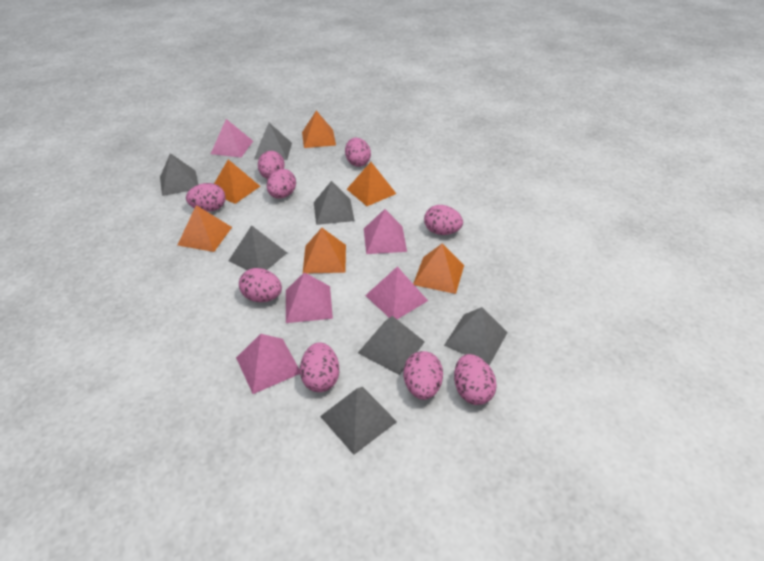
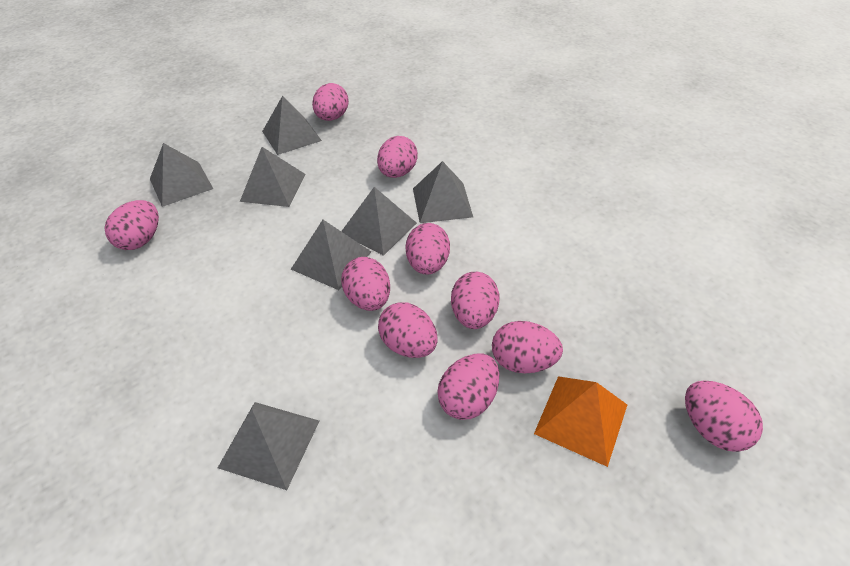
orange pyramid: 6 -> 1
pink egg: 9 -> 10
pink pyramid: 5 -> 0

